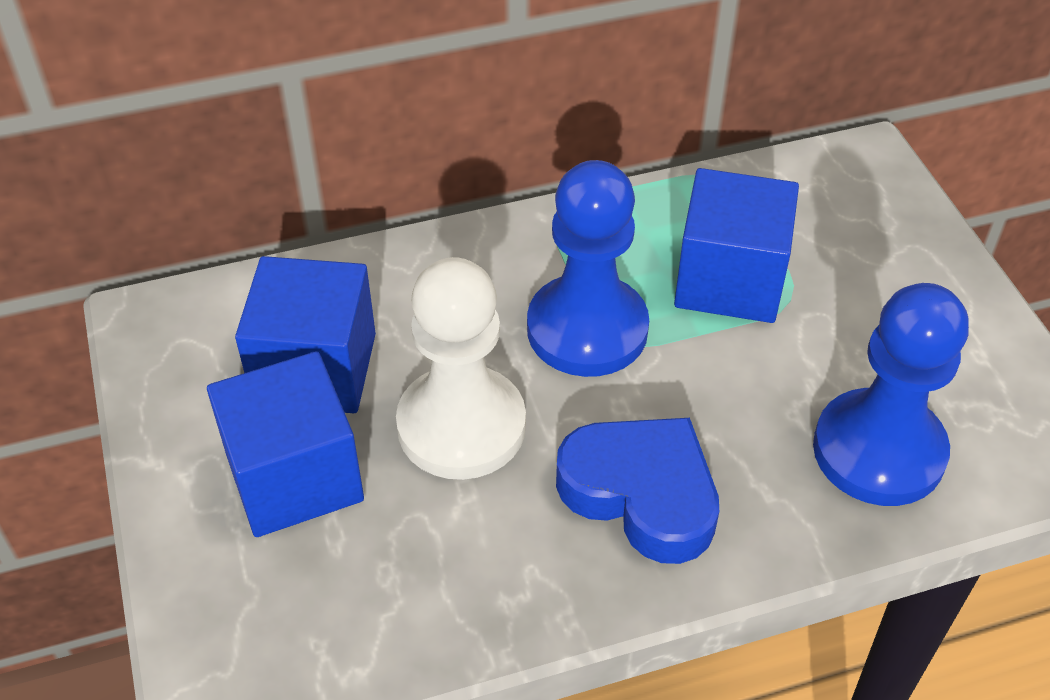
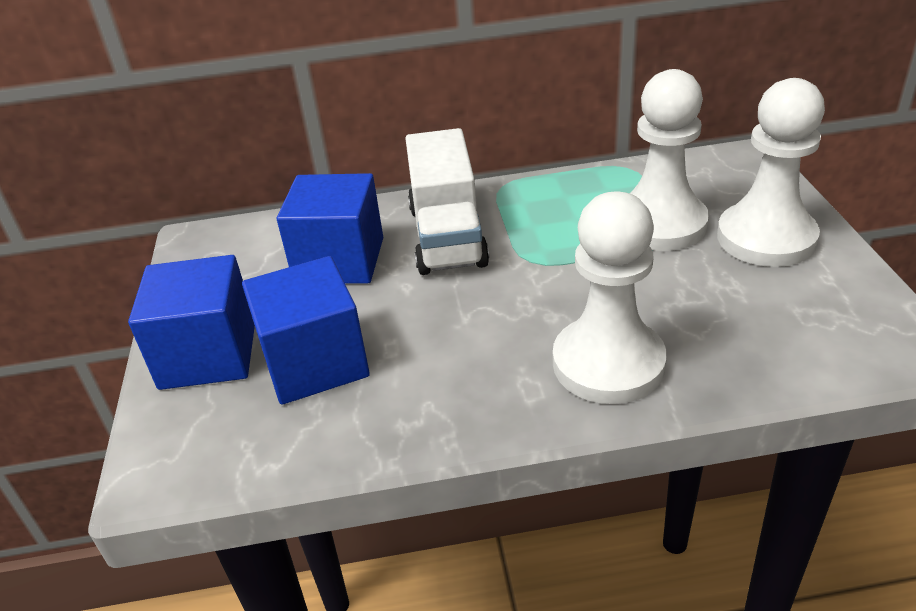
blue heart: 1 -> 0
blue pawn: 2 -> 0
white pawn: 1 -> 3
white truck: 0 -> 1

